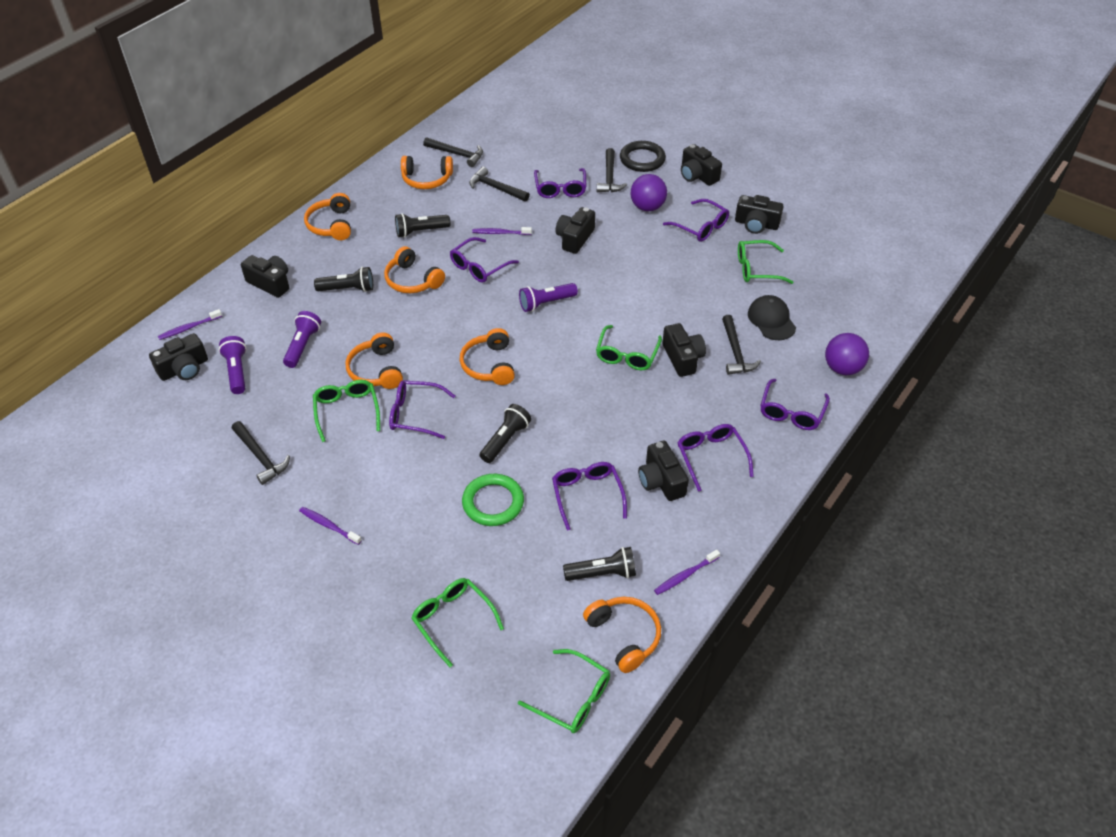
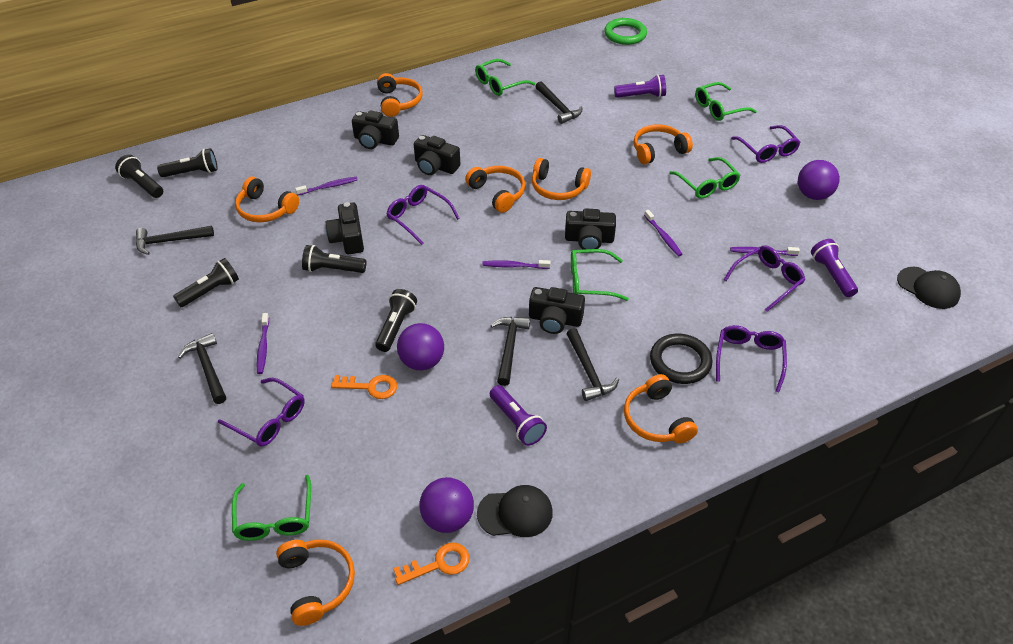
black camera: 7 -> 5
black cap: 1 -> 2
black flashlight: 4 -> 5
orange headphones: 6 -> 7
orange key: 0 -> 2
purple ball: 2 -> 3
purple glasses: 7 -> 5
purple toothbrush: 4 -> 5

